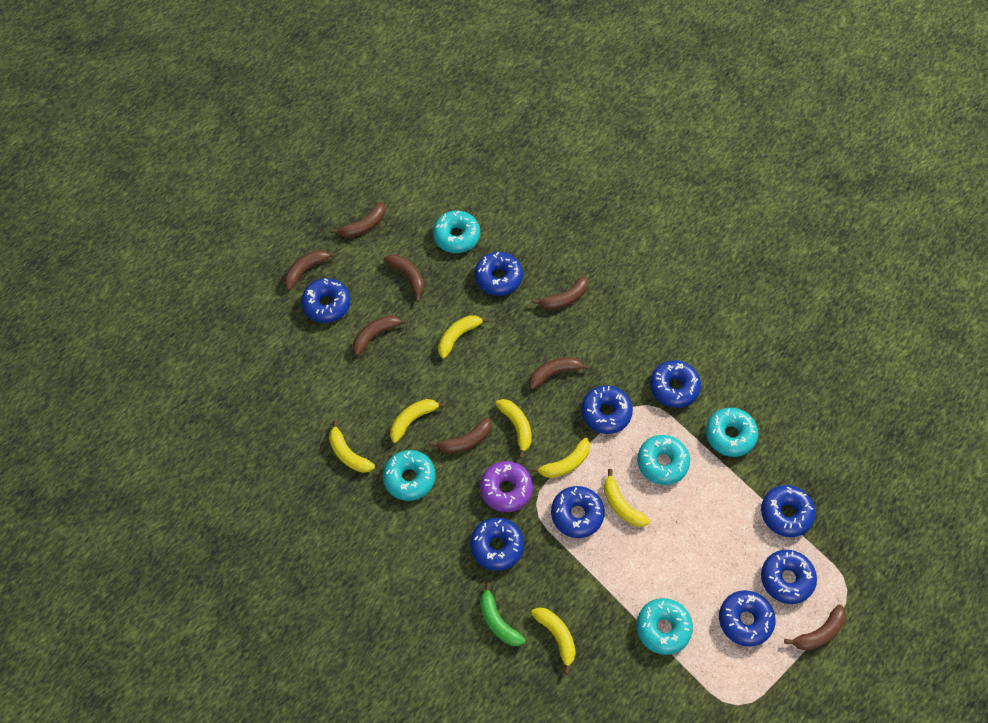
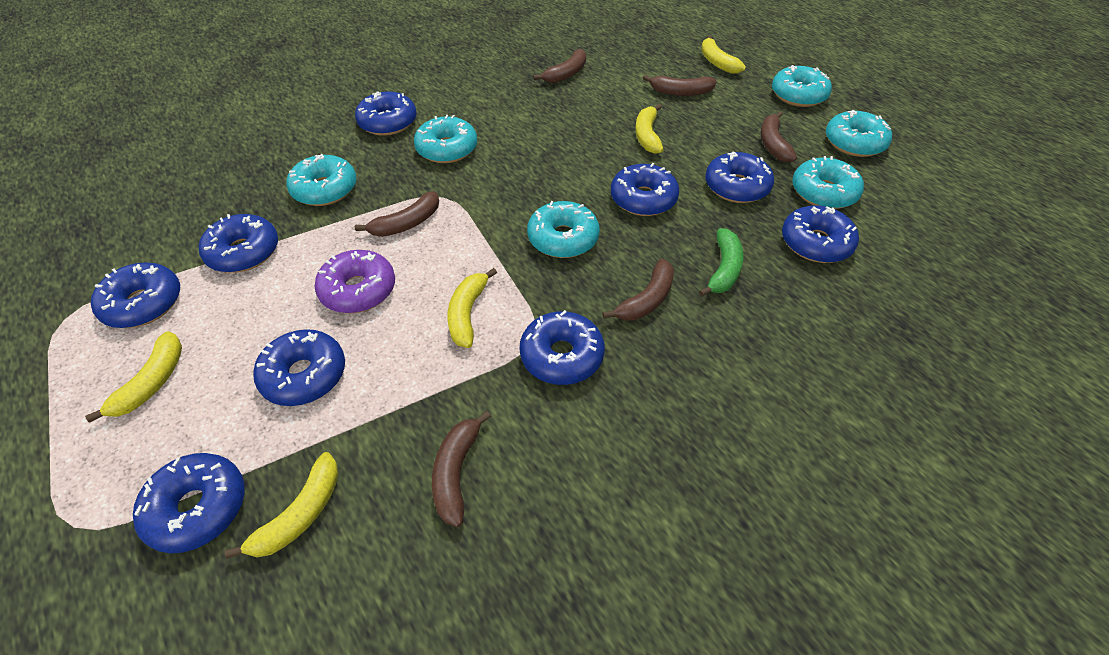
brown banana: 8 -> 6
turquoise donut: 5 -> 6
yellow banana: 7 -> 5

